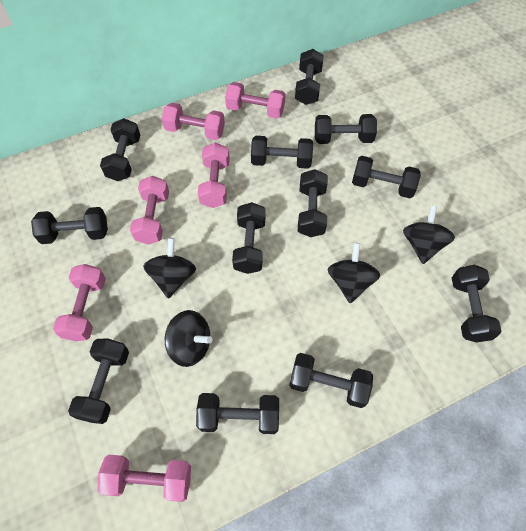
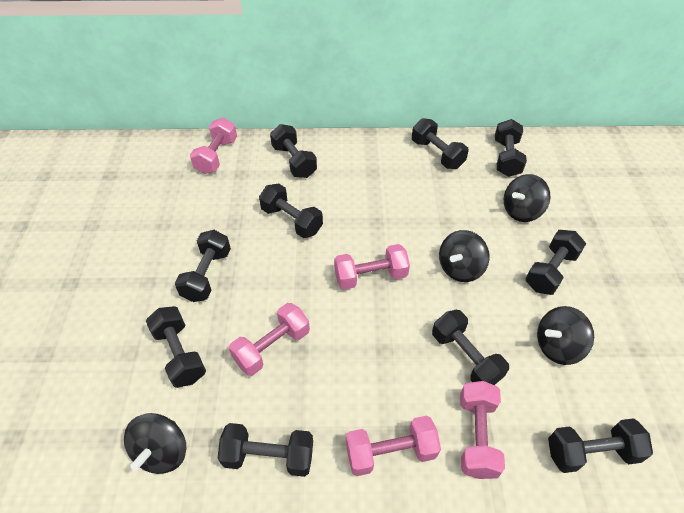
black dumbbell: 12 -> 10
pink dumbbell: 6 -> 5

